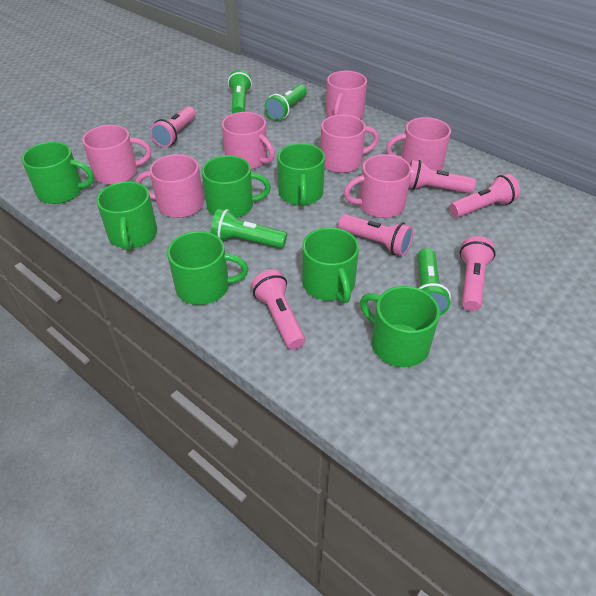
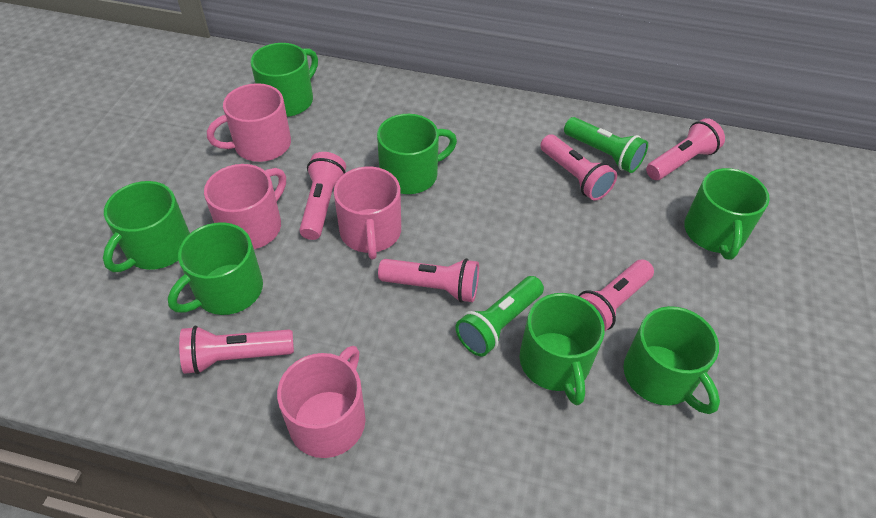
green flashlight: 4 -> 2
pink mug: 7 -> 4

